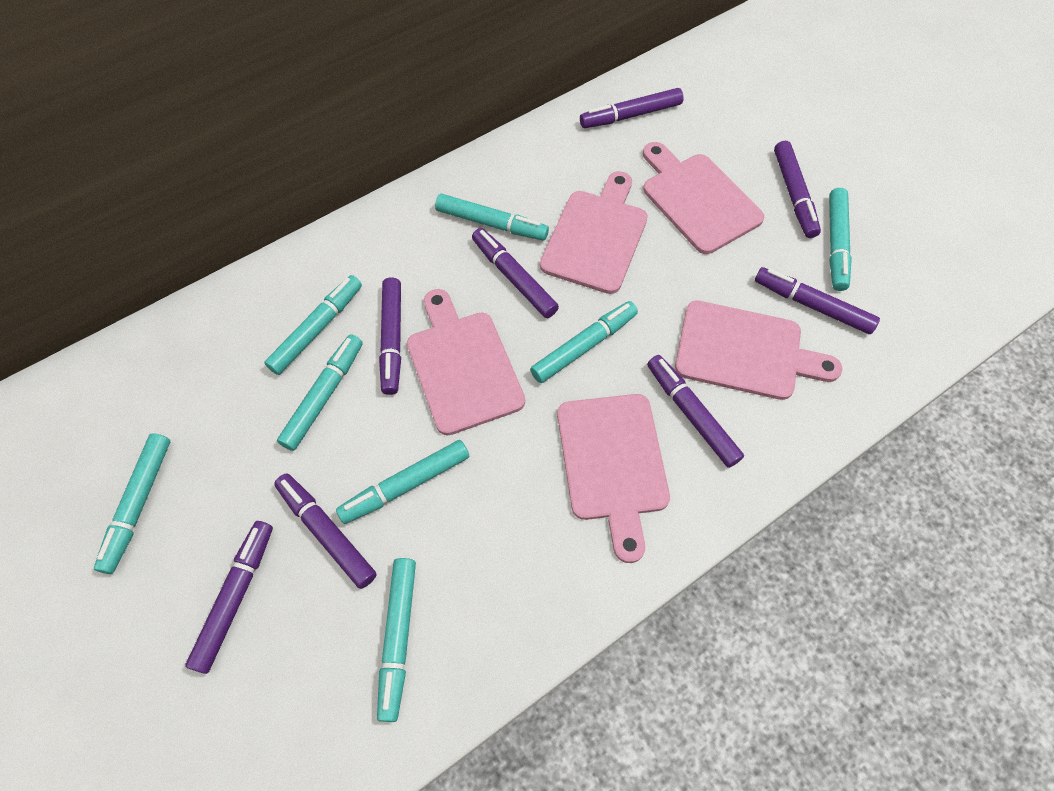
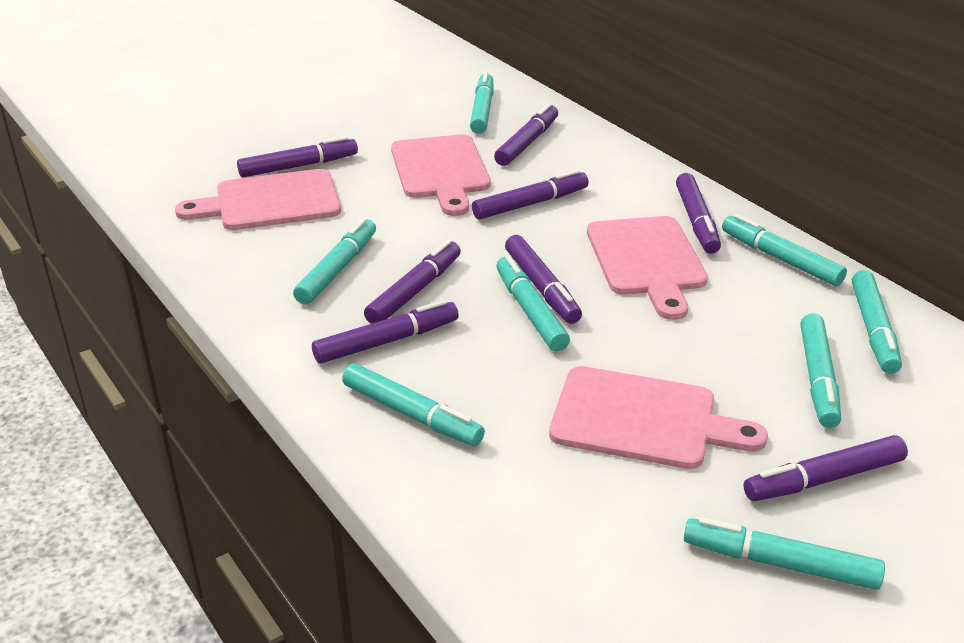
pink cutting board: 5 -> 4

